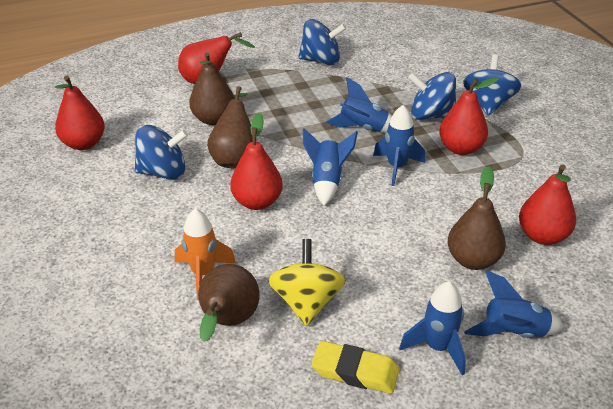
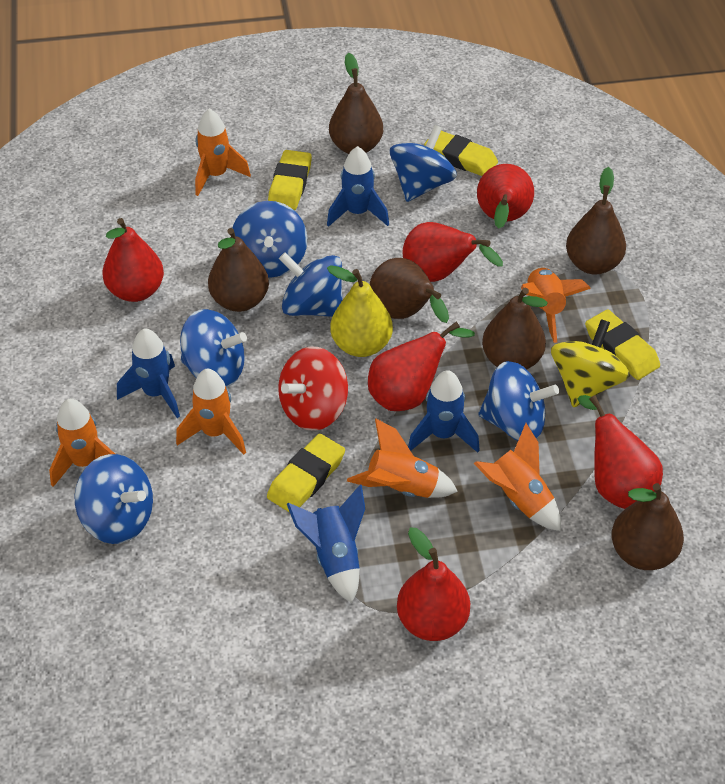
blue rocket: 5 -> 4
blue spinning top: 4 -> 6
brown pear: 4 -> 6
orange rocket: 1 -> 6
red pear: 5 -> 6
red spinning top: 0 -> 1
yellow eraser: 1 -> 4
yellow pear: 0 -> 1

